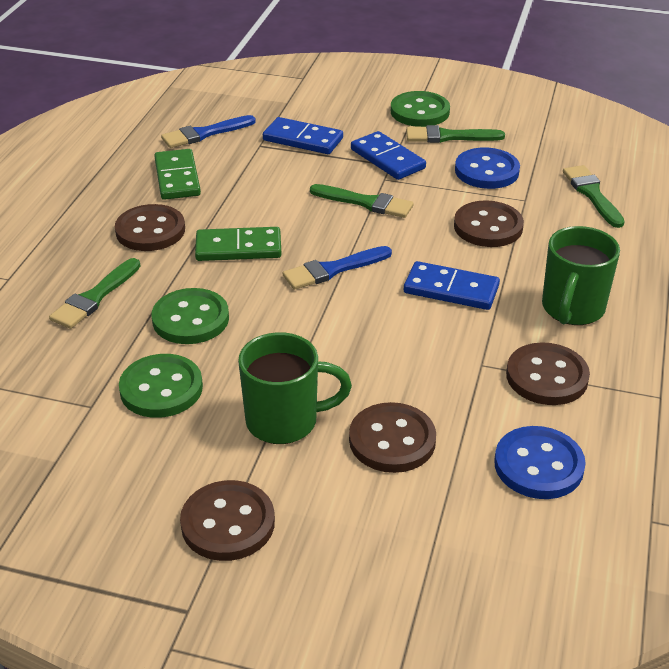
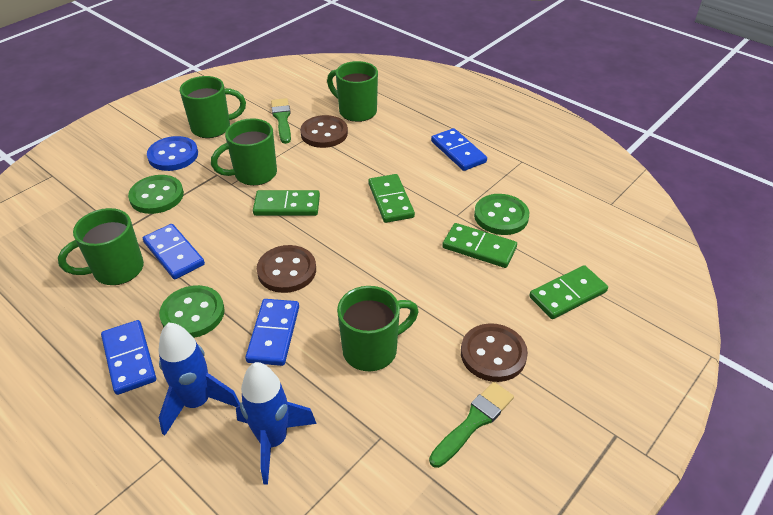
blue brush: 2 -> 0
blue button: 2 -> 1
blue domino: 3 -> 4
blue rocket: 0 -> 2
brown button: 5 -> 3
green brush: 4 -> 2
green domino: 2 -> 4
green mug: 2 -> 5

